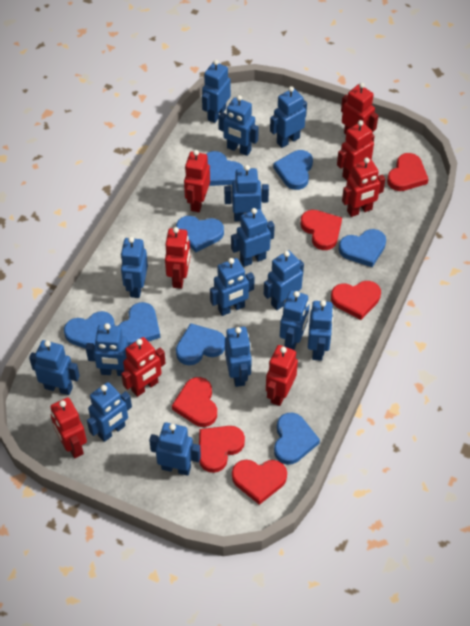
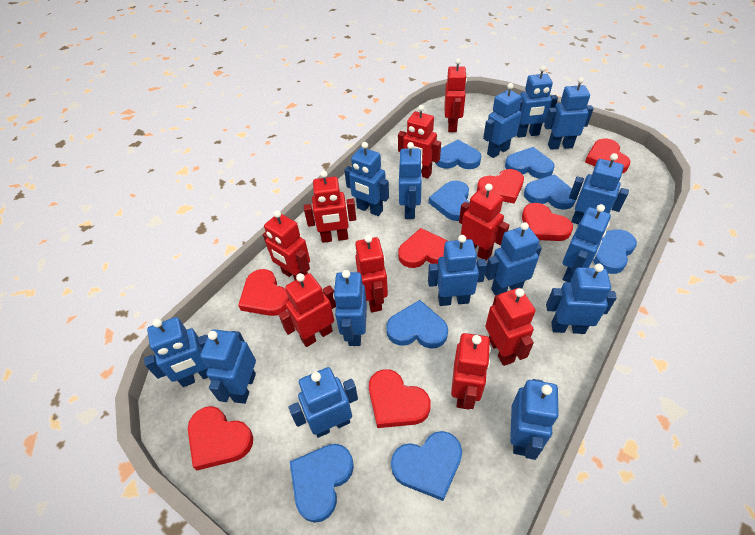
red heart: 6 -> 7
red robot: 8 -> 9

